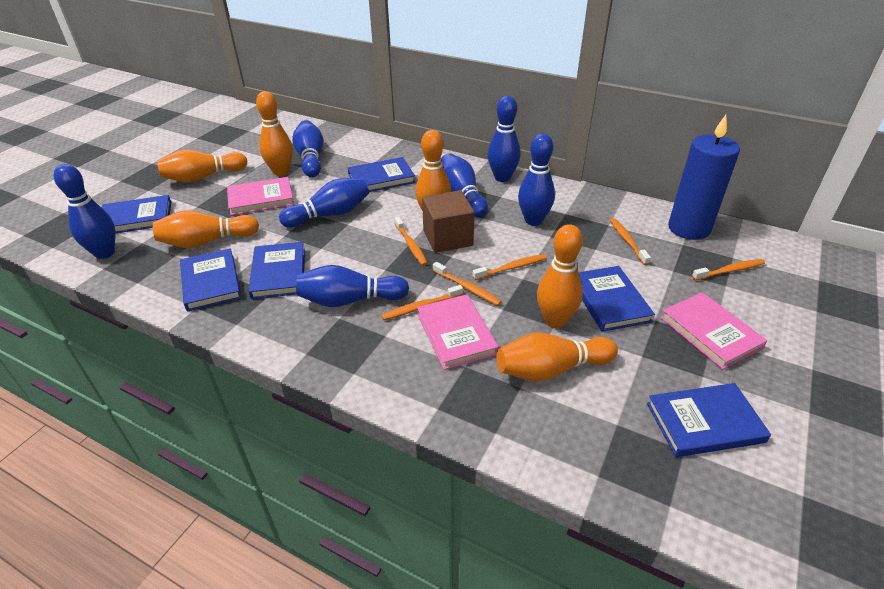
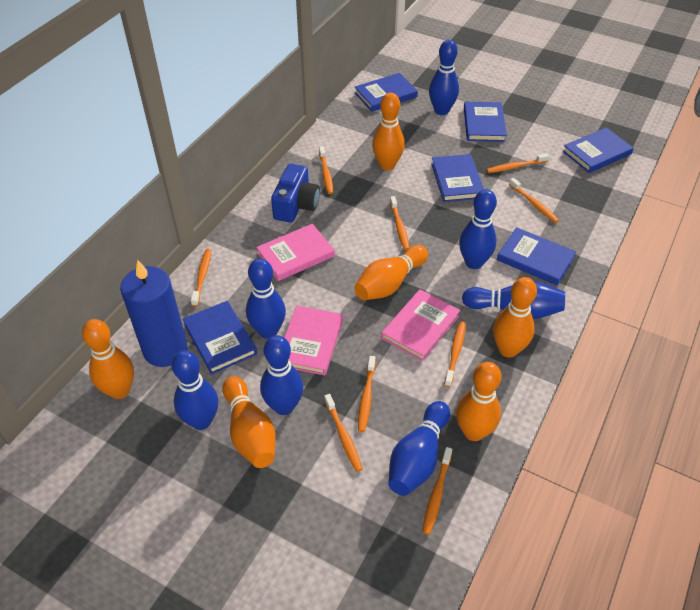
blue camera: 0 -> 1
brown cube: 1 -> 0
orange toothbrush: 6 -> 9

